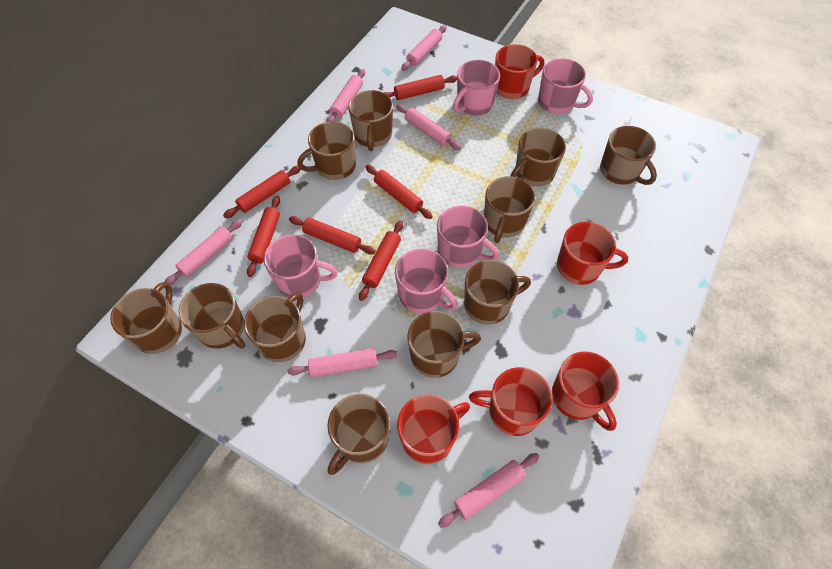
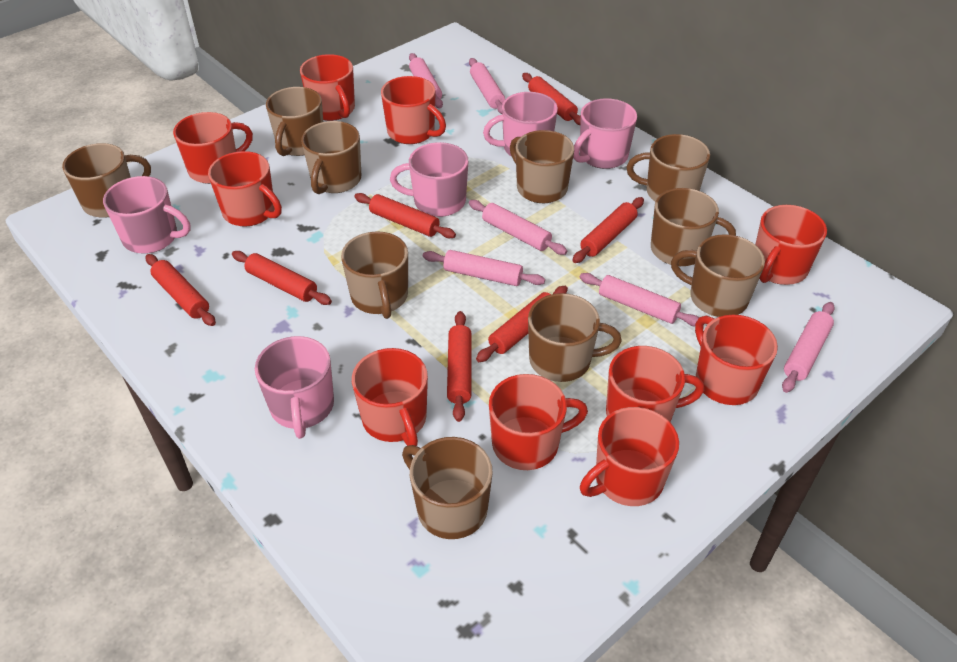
brown mug: 11 -> 10
red mug: 5 -> 10
red rolling pin: 6 -> 7

